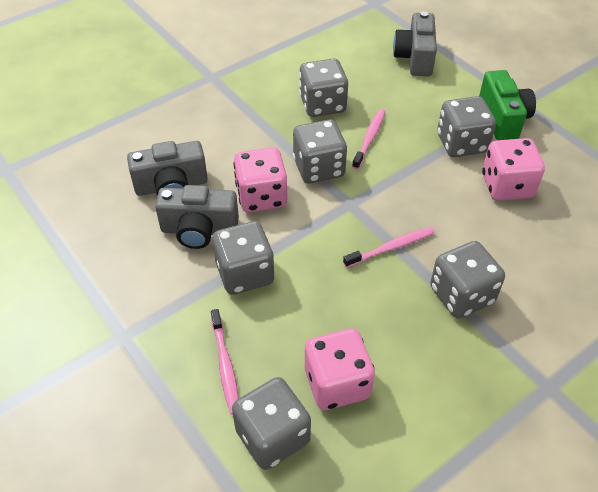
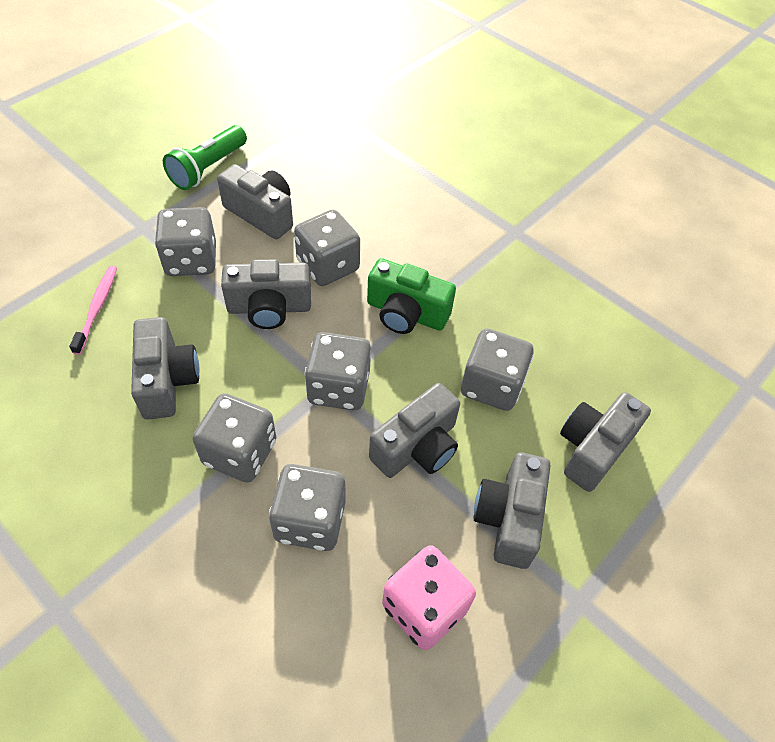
green flashlight: 0 -> 1
grey camera: 3 -> 6
pink dice: 3 -> 1
pink toothbrush: 3 -> 1

